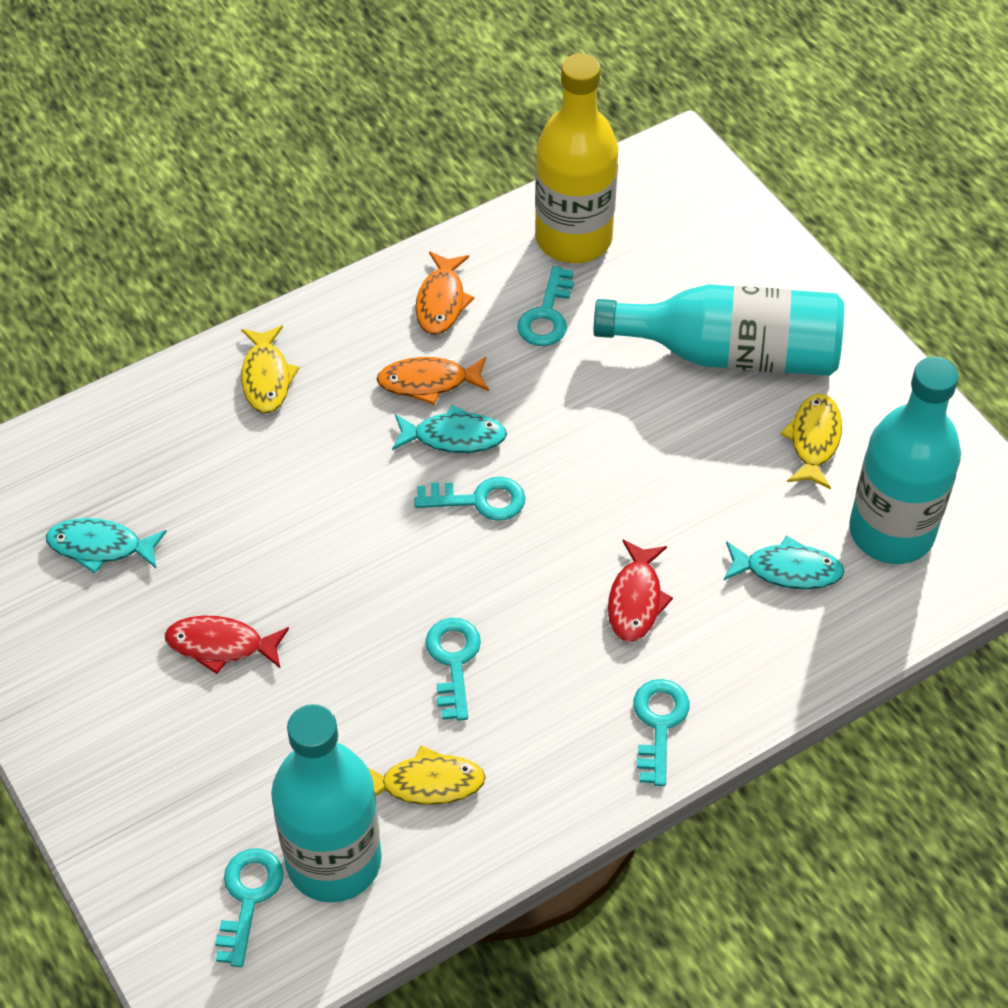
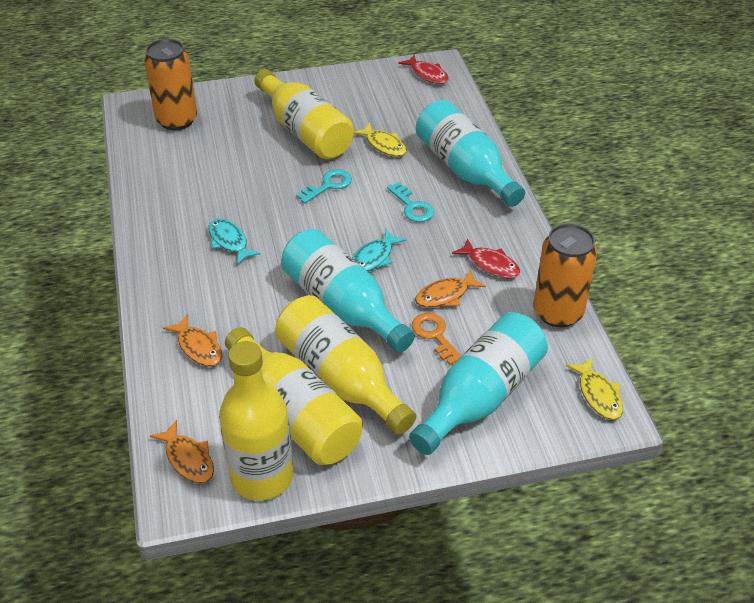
orange can: 0 -> 2
orange fish: 2 -> 3
orange key: 0 -> 1
turquoise fish: 3 -> 2
turquoise key: 5 -> 2
yellow bottle: 1 -> 4
yellow fish: 3 -> 2

